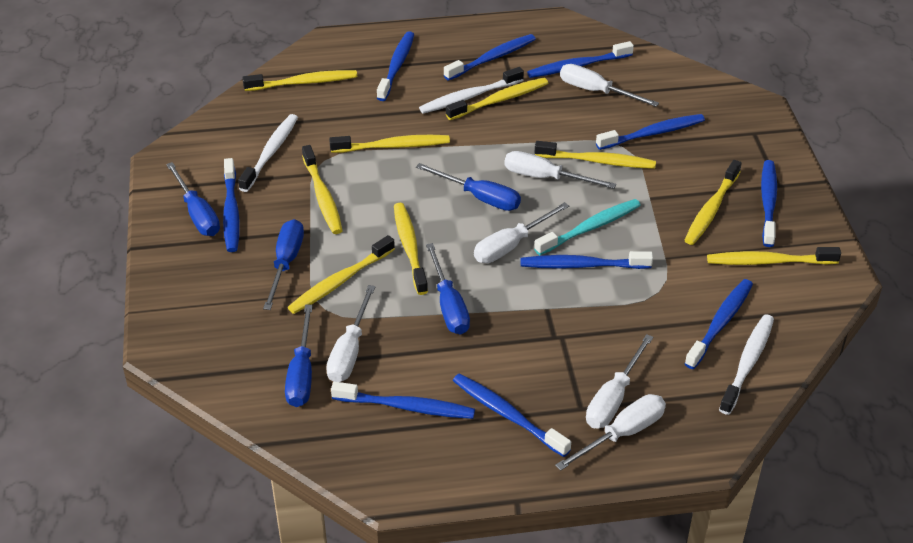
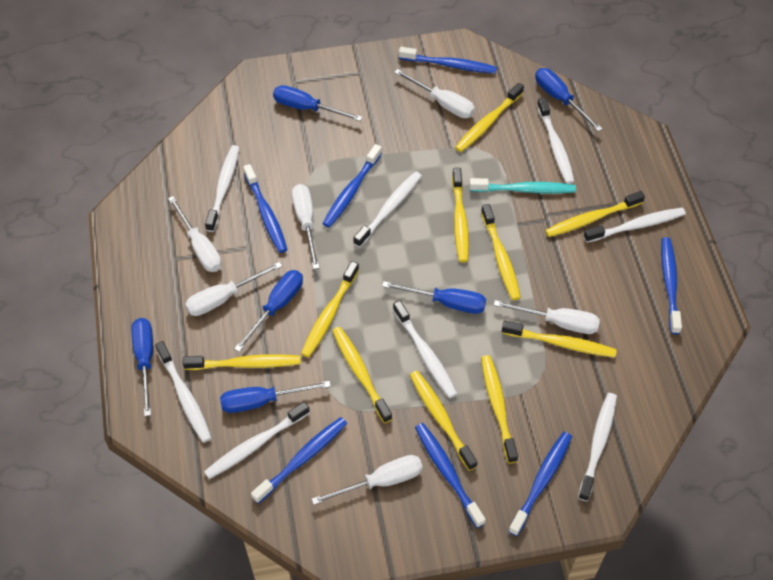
blue screwdriver: 5 -> 6
blue toothbrush: 10 -> 7
white toothbrush: 3 -> 8
yellow toothbrush: 9 -> 10

